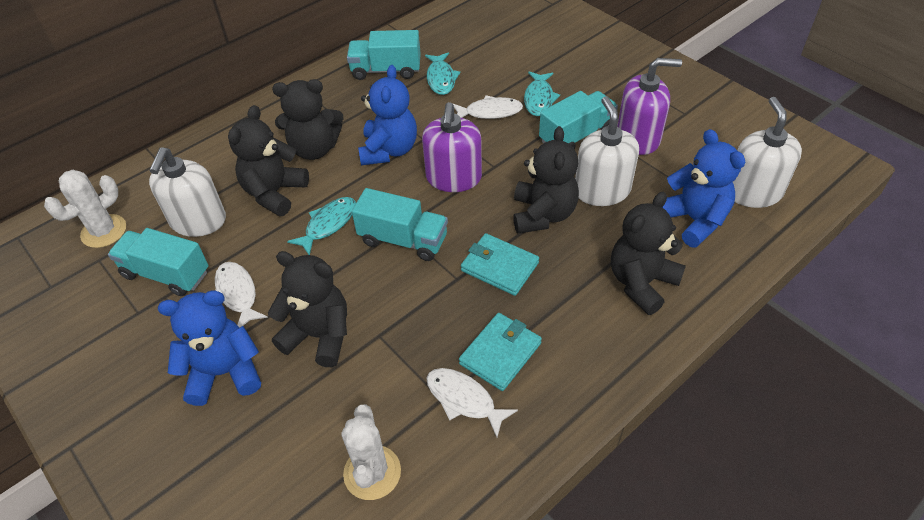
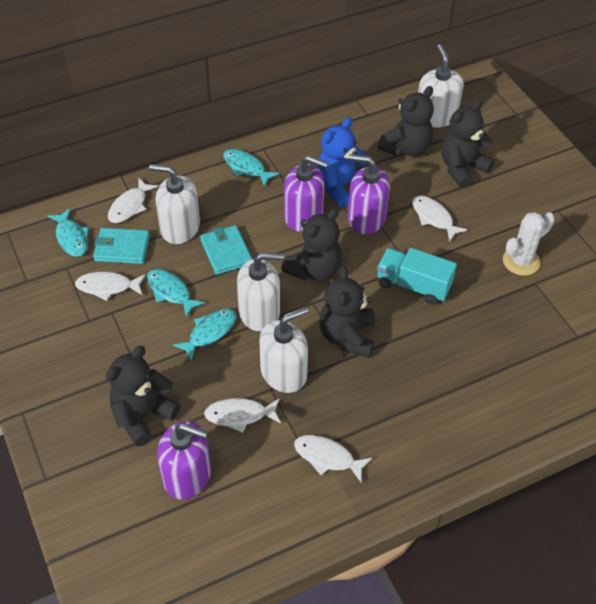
blue teddy bear: 3 -> 1
purple soap dispenser: 2 -> 3
turquoise fish: 3 -> 4
turquoise truck: 4 -> 1
white cactus: 2 -> 1
white fish: 3 -> 5
white soap dispenser: 3 -> 4

